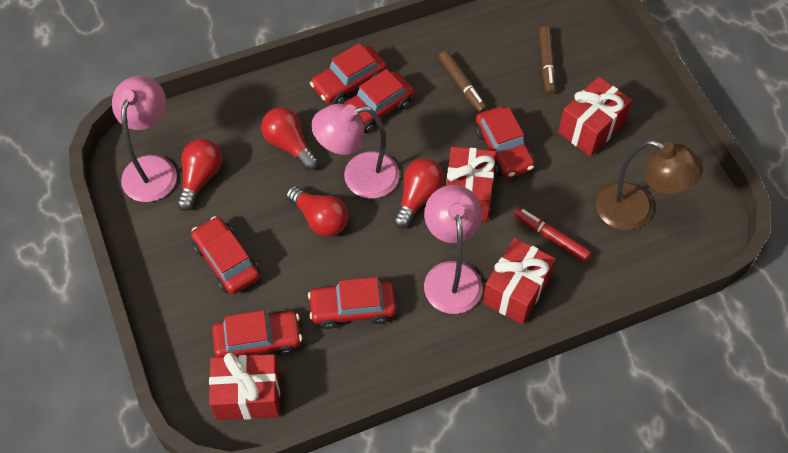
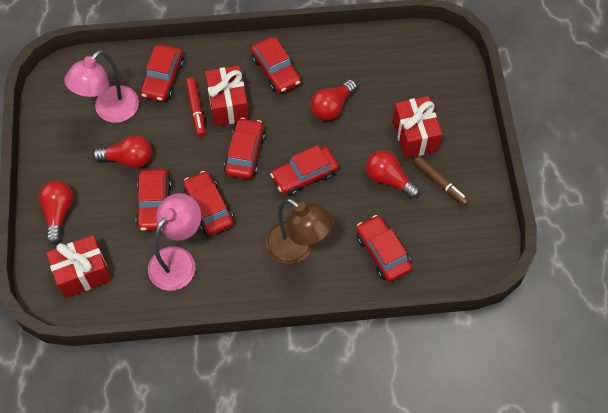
brown marker: 2 -> 1
pink lamp: 3 -> 2
red car: 6 -> 7
red gift: 4 -> 3

